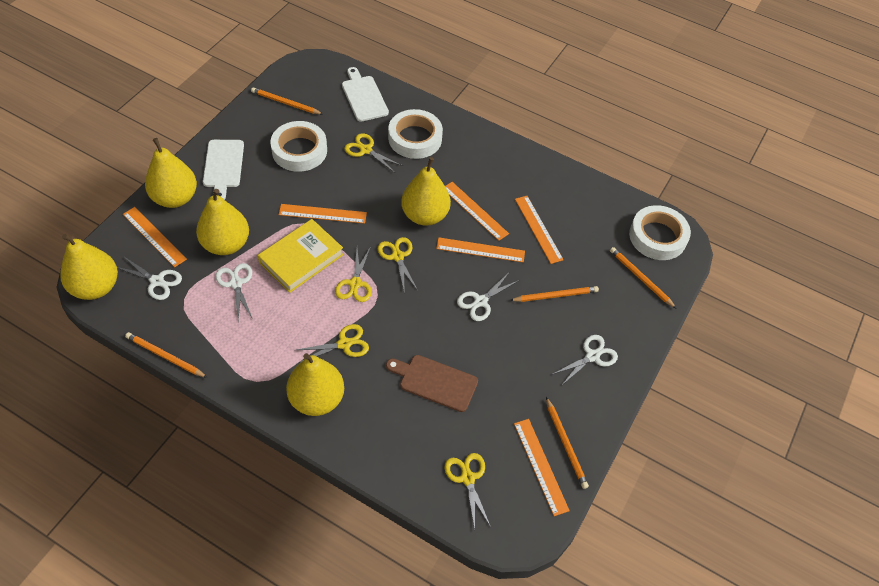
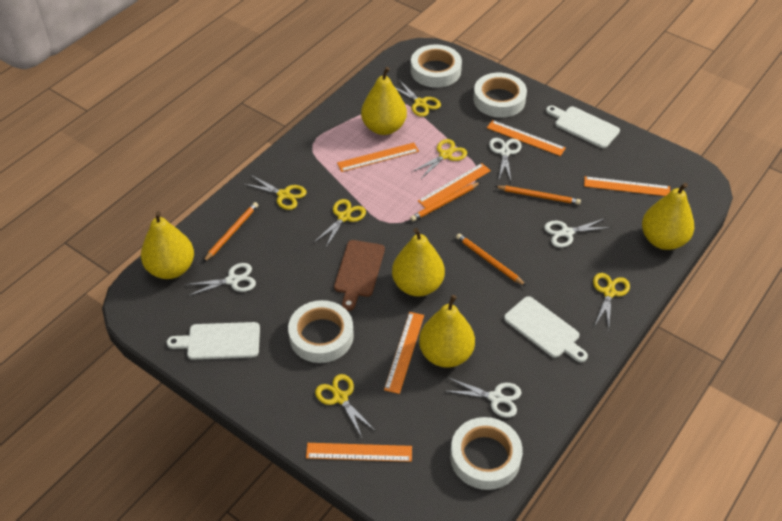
orange pencil: 5 -> 4
white cutting board: 2 -> 3
white tape: 3 -> 4
yellow book: 1 -> 0
yellow scissors: 5 -> 6

